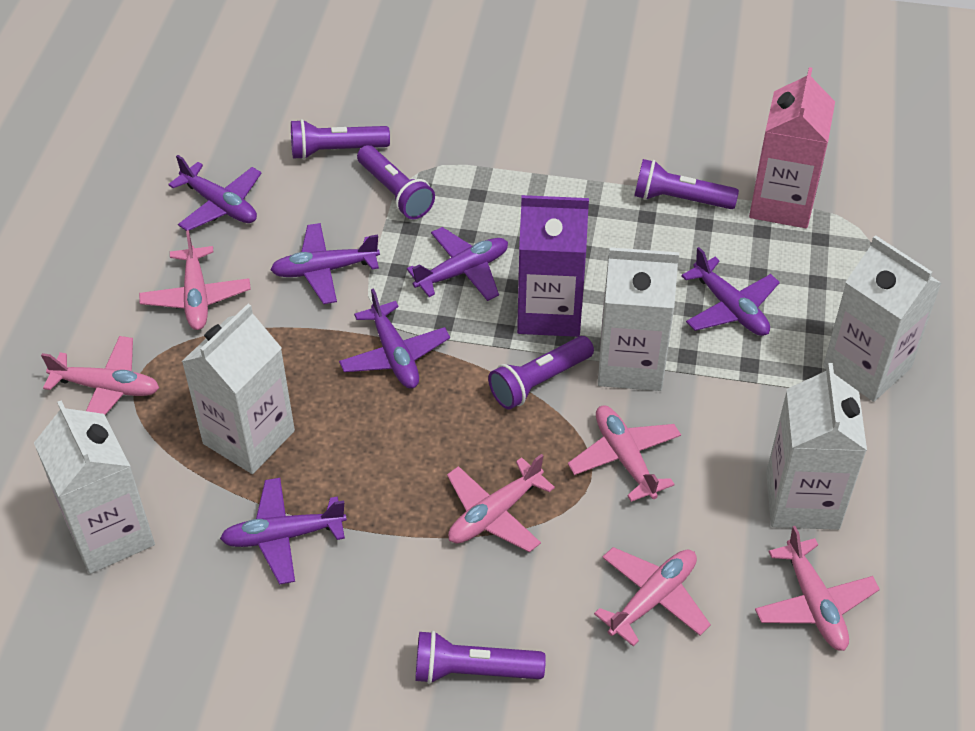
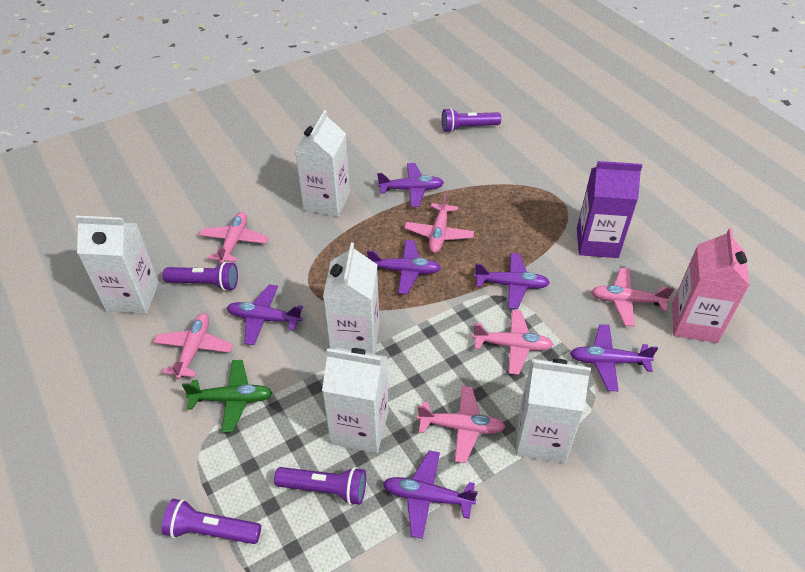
green plane: 0 -> 1
purple flashlight: 5 -> 4

